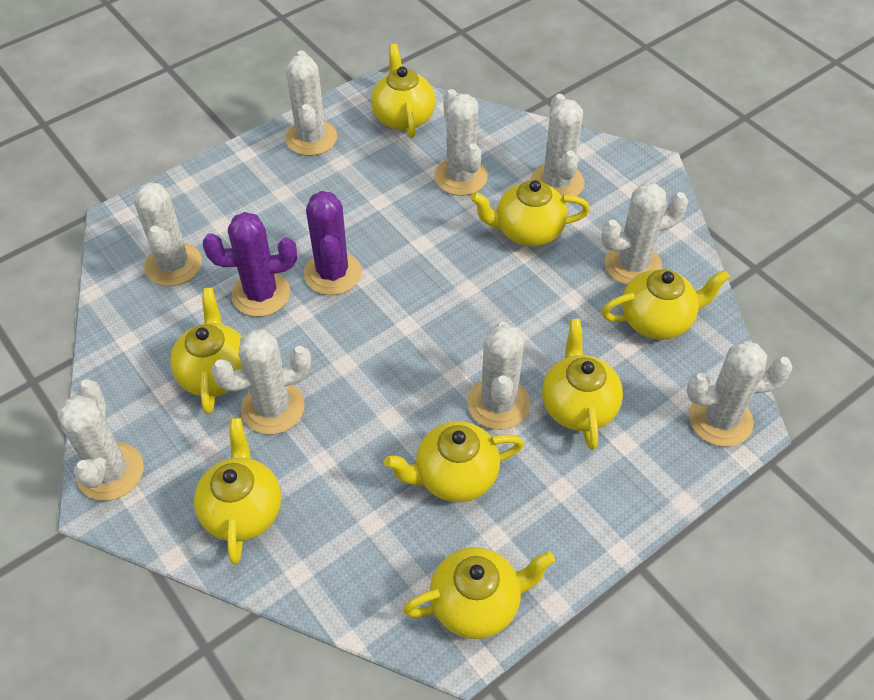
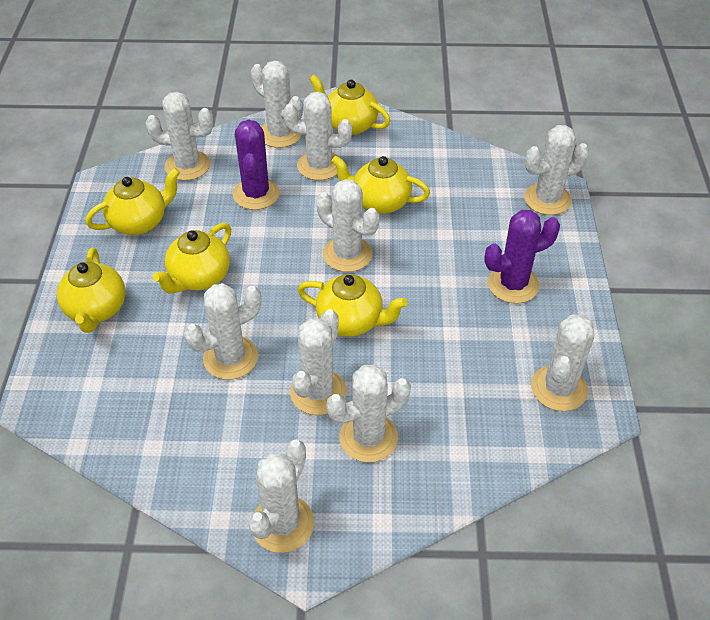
white cactus: 9 -> 10
yellow teapot: 8 -> 6

